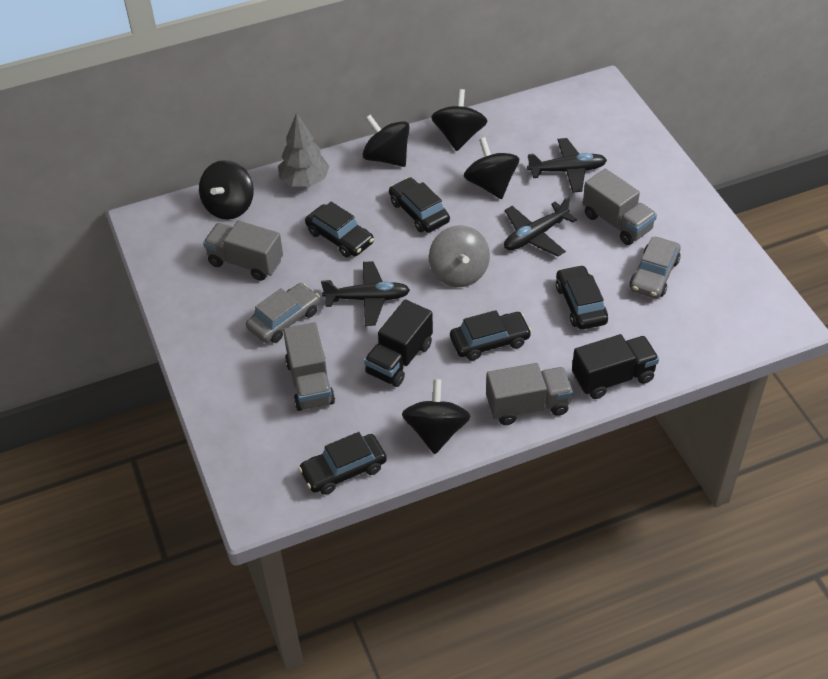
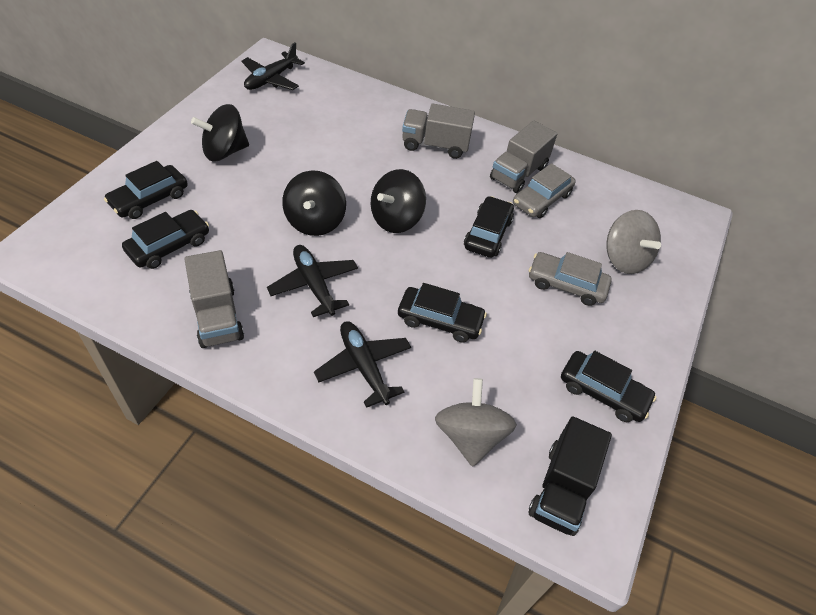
black spinning top: 5 -> 3
black truck: 2 -> 1
grey spinning top: 1 -> 2
grey tree: 1 -> 0
grey truck: 4 -> 3

